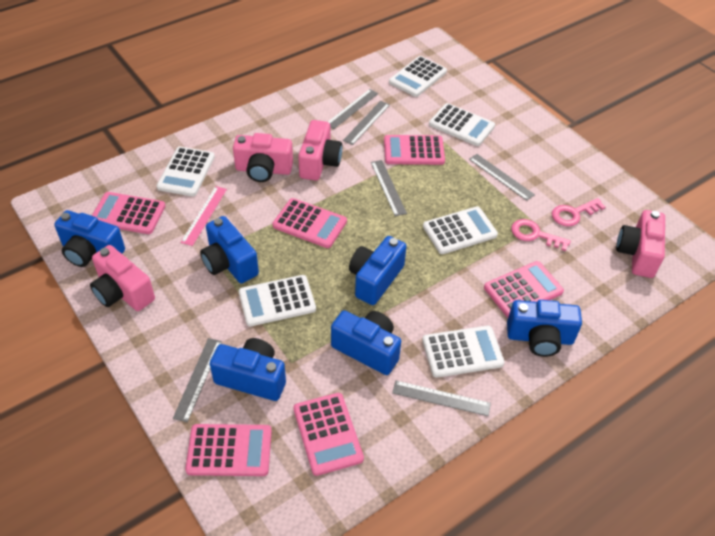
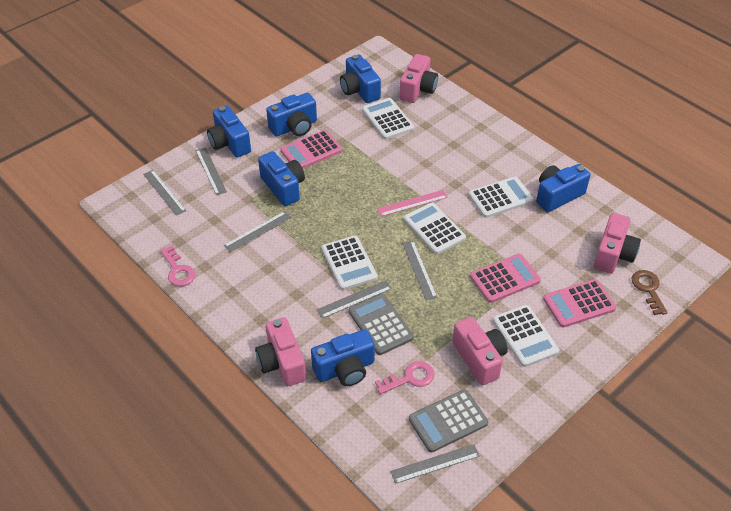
brown key: 0 -> 1
grey calculator: 0 -> 2
pink calculator: 6 -> 3
white calculator: 6 -> 5

